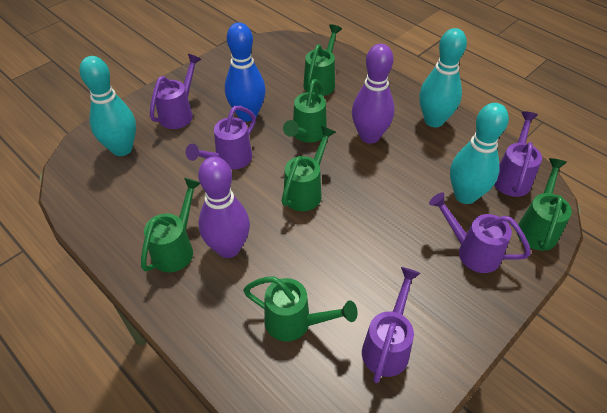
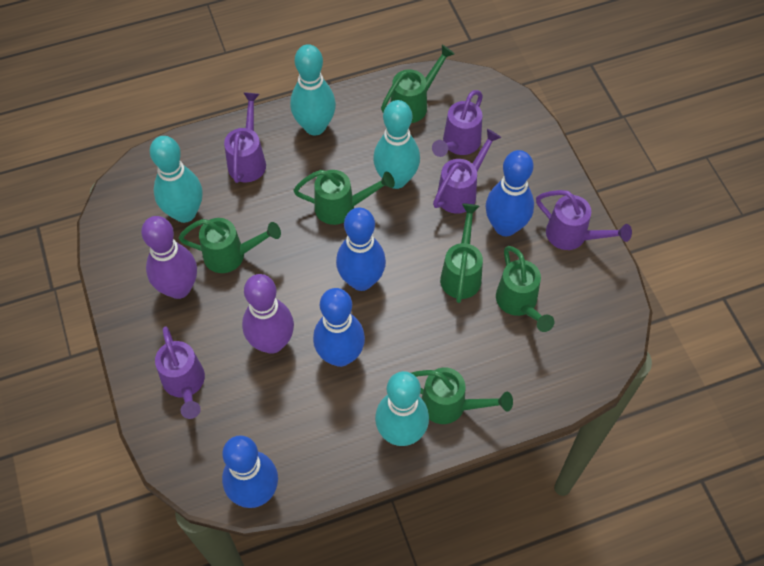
blue bowling pin: 1 -> 4
turquoise bowling pin: 3 -> 4

